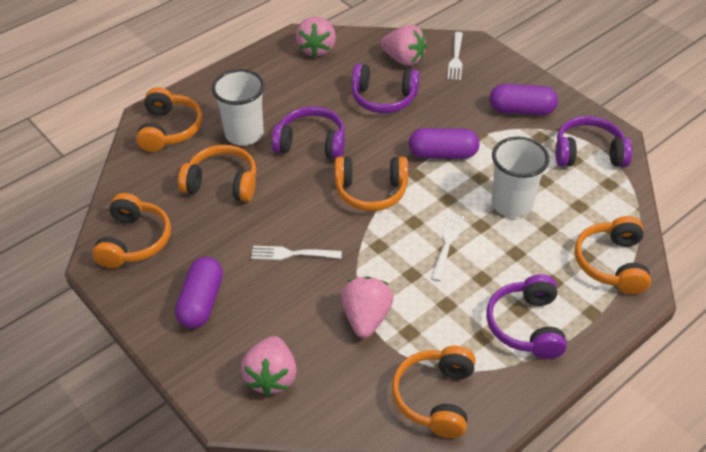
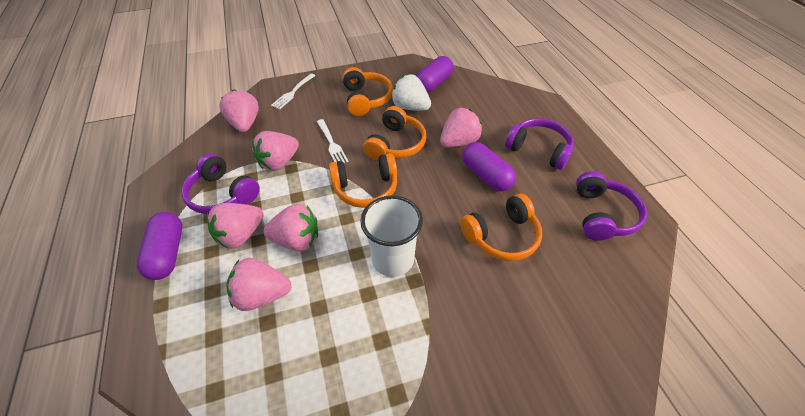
orange headphones: 6 -> 4
pink strawberry: 4 -> 6
purple headphones: 4 -> 3
white cup: 2 -> 1
white fork: 3 -> 2
white strawberry: 0 -> 1

